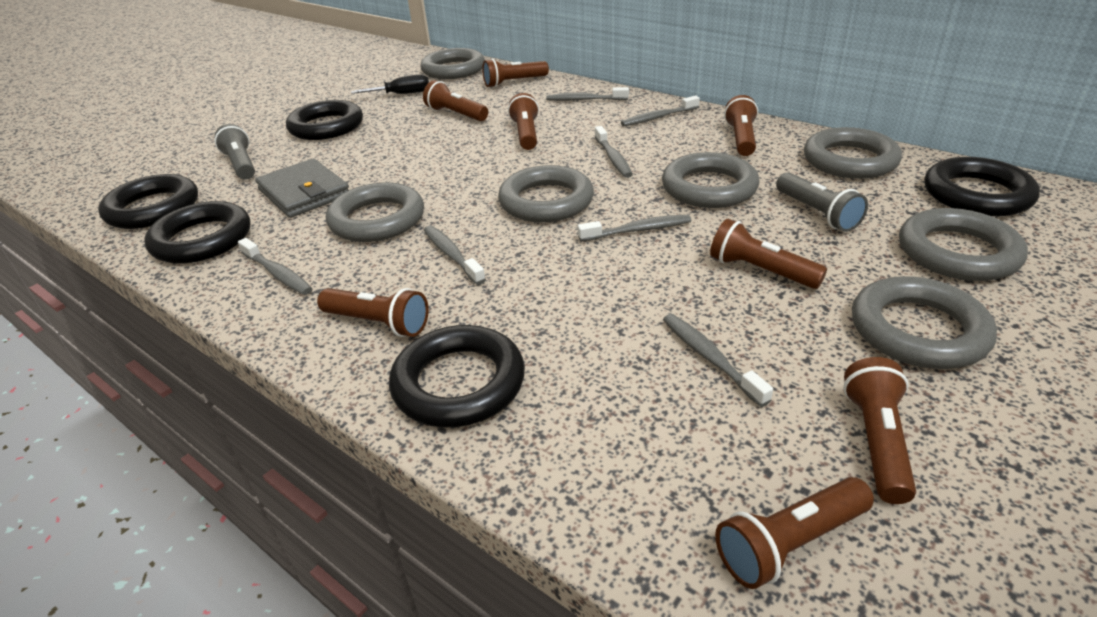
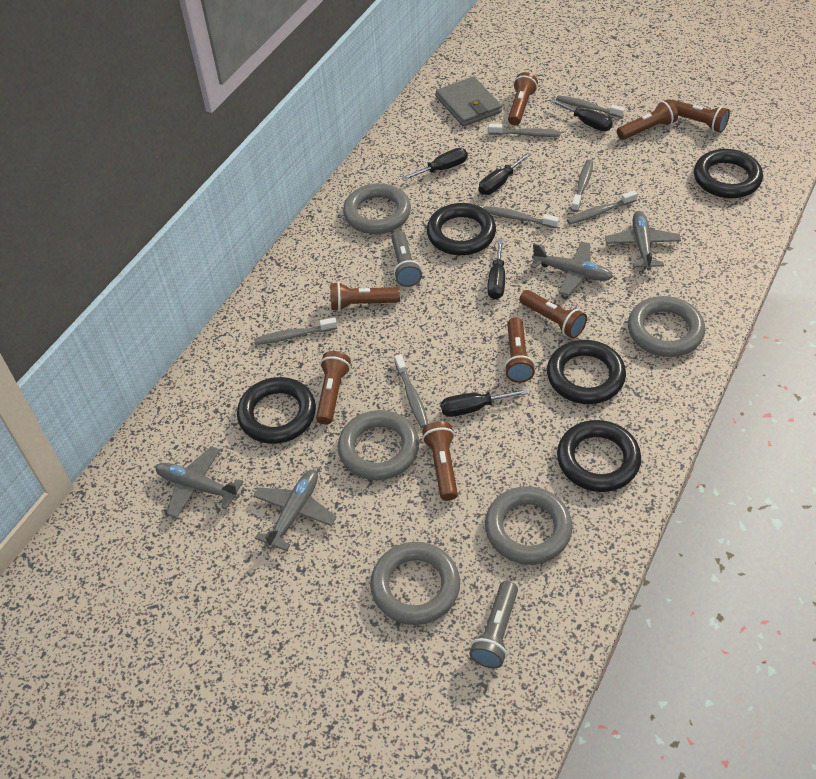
black screwdriver: 1 -> 5
grey plane: 0 -> 4
grey ring: 7 -> 5

